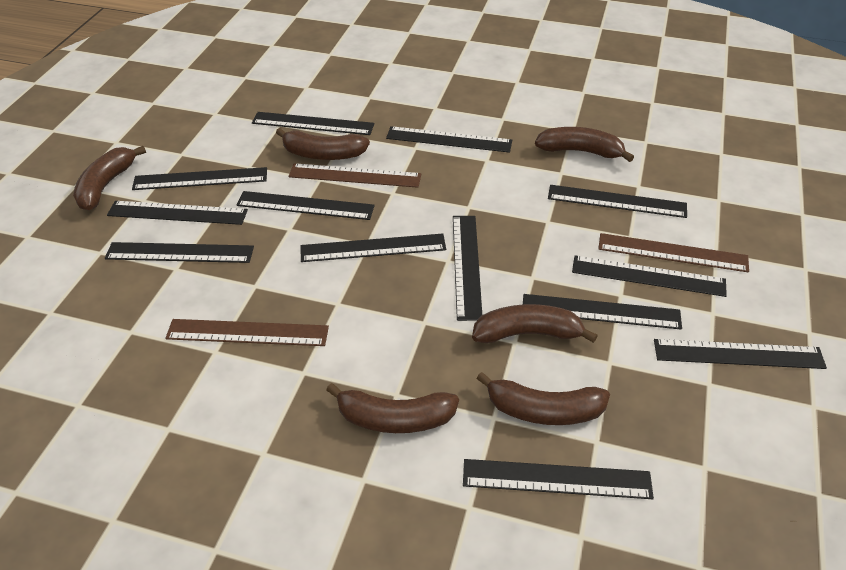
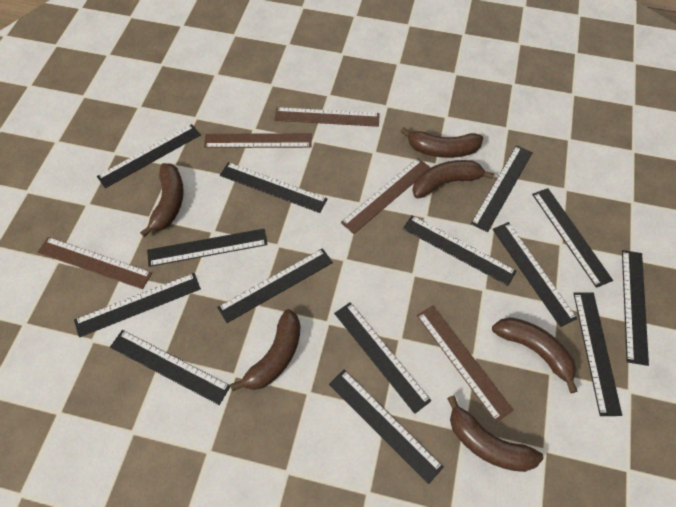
black ruler: 13 -> 14
brown ruler: 3 -> 5

